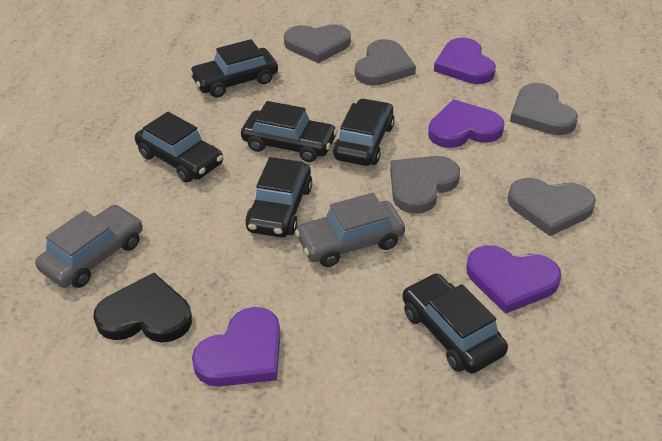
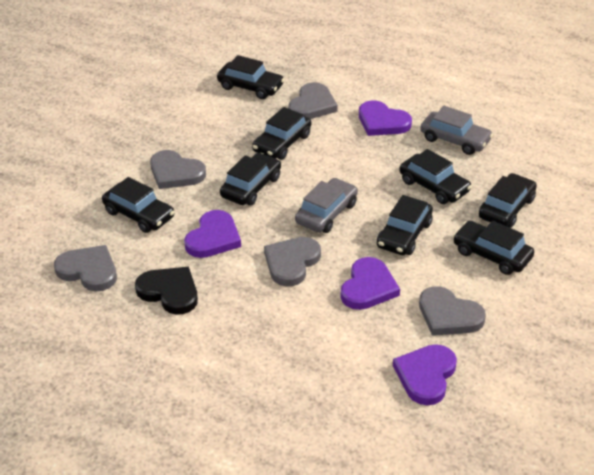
black car: 6 -> 8

